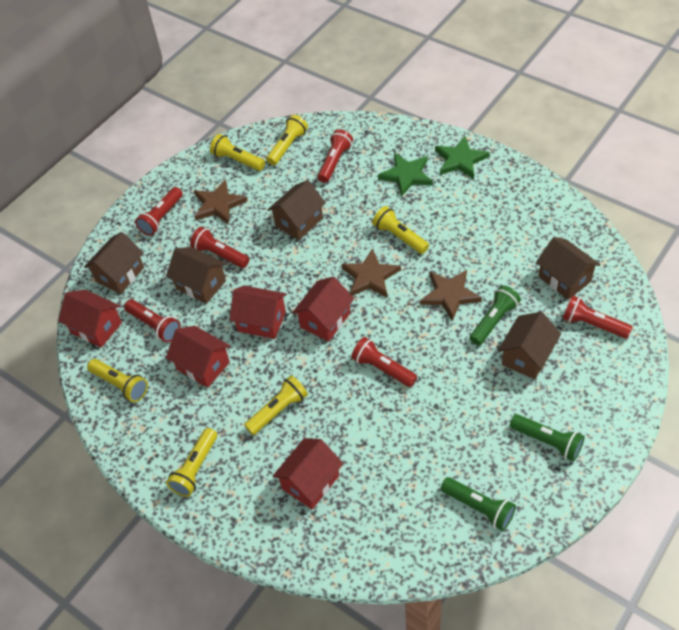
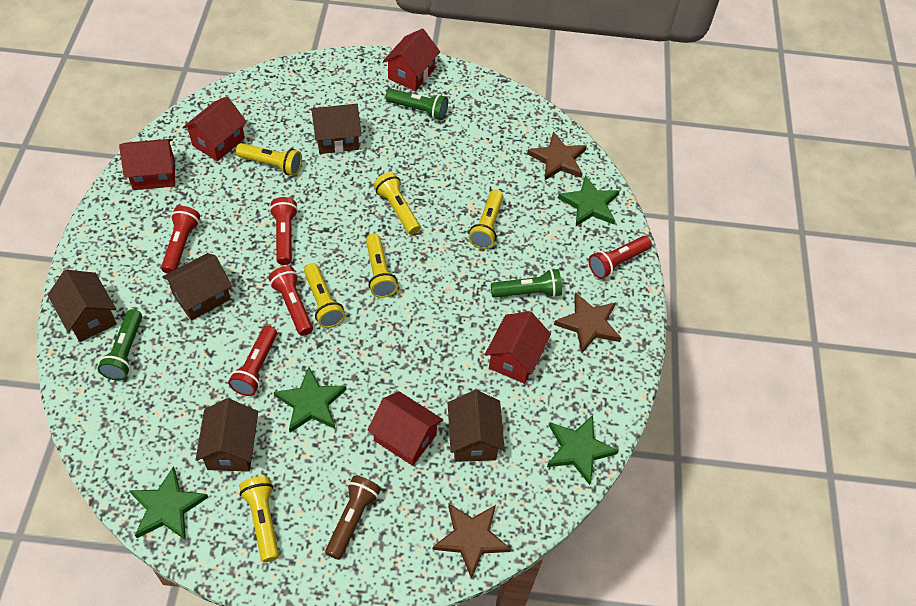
brown flashlight: 0 -> 1
green star: 2 -> 4
red flashlight: 6 -> 5

